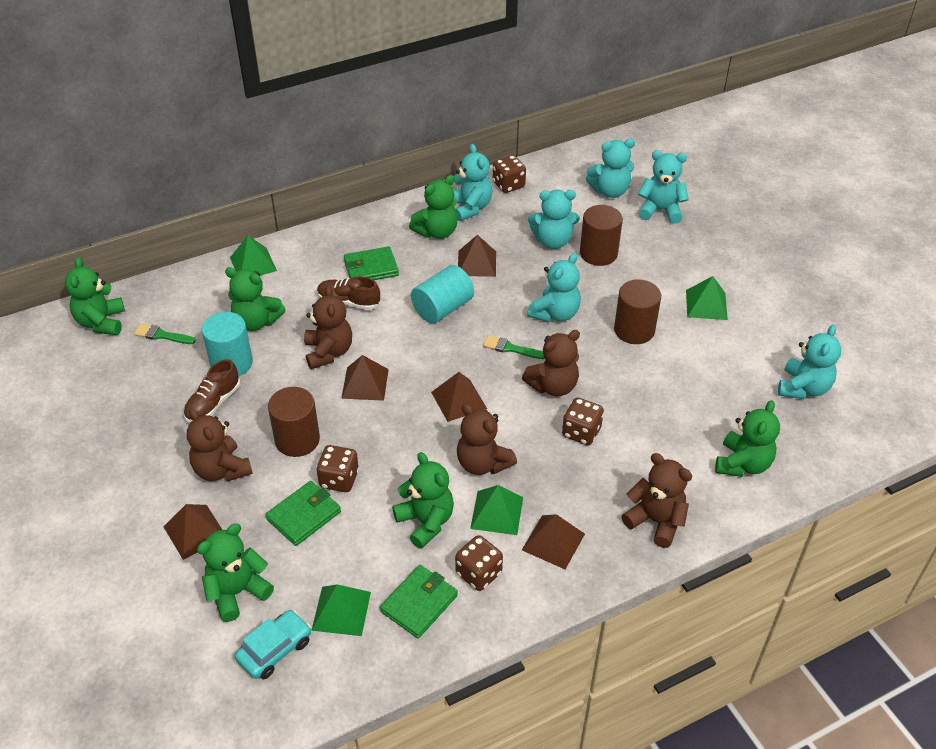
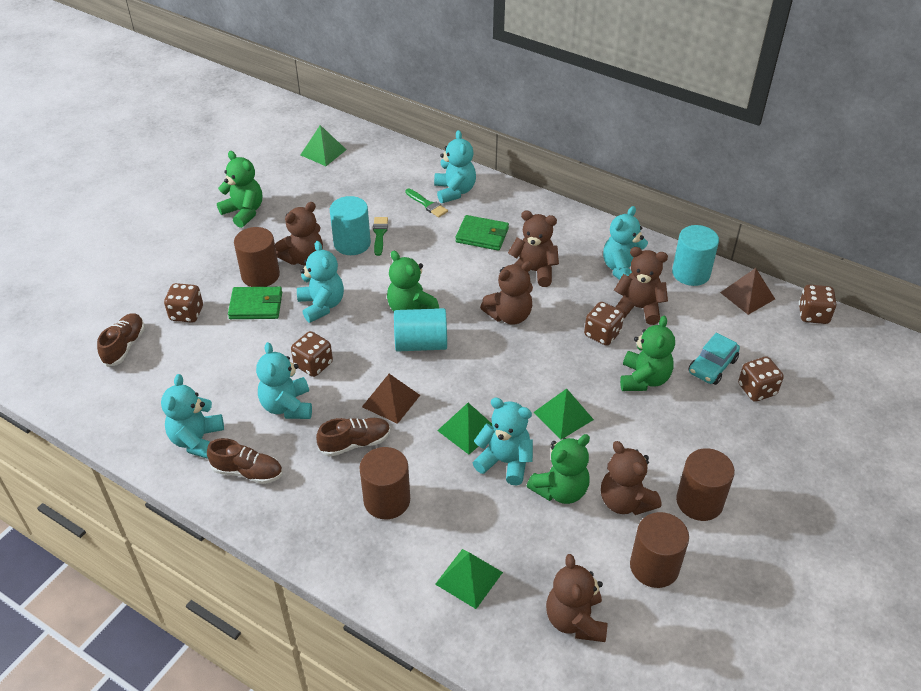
brown cylinder: 3 -> 4
brown dice: 4 -> 5
brown pyramid: 5 -> 2
brown shoe: 2 -> 3
brown teddy bear: 5 -> 6
green teddy bear: 6 -> 4
green wallet: 3 -> 2
turquoise cylinder: 2 -> 3

